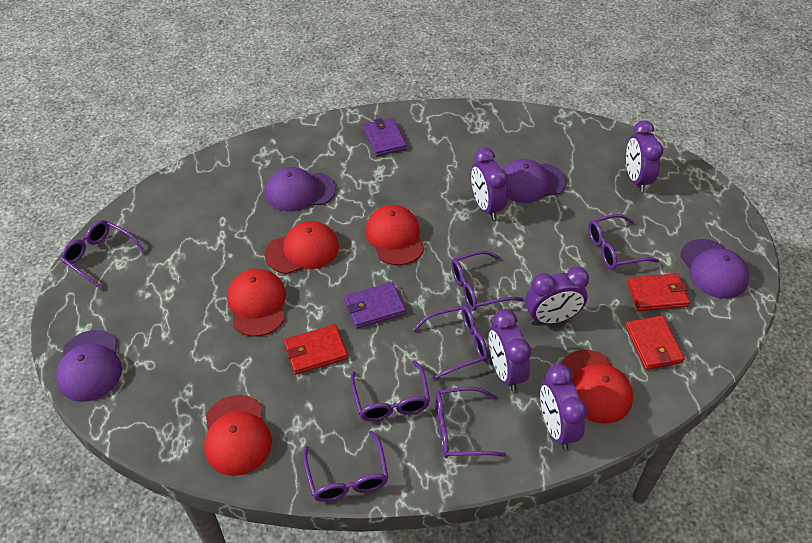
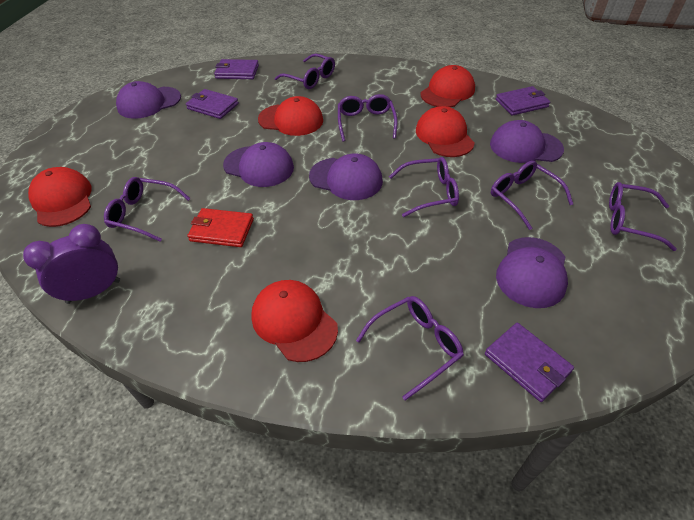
purple cap: 4 -> 5
purple clock: 5 -> 1
purple wallet: 2 -> 4
red wallet: 3 -> 1

